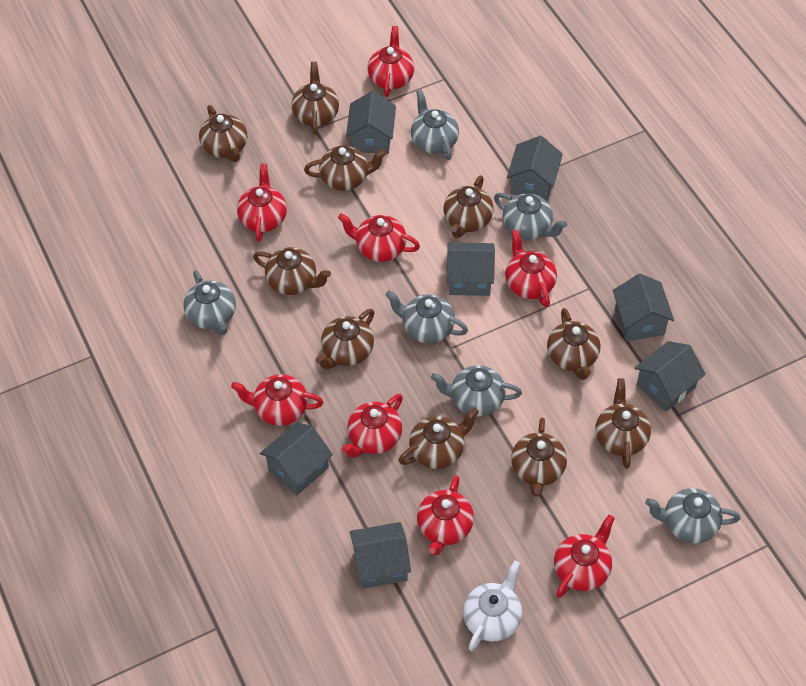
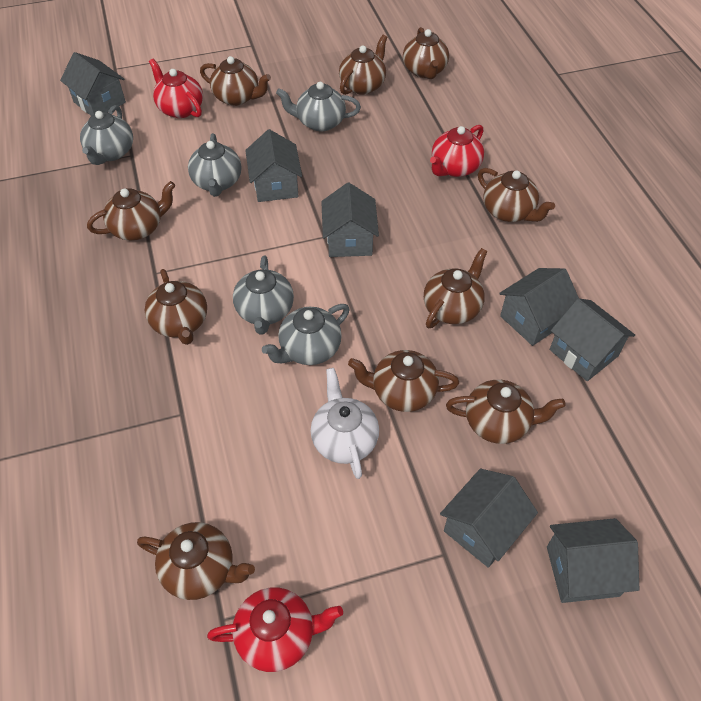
grey teapot: 6 -> 5
red teapot: 8 -> 3

